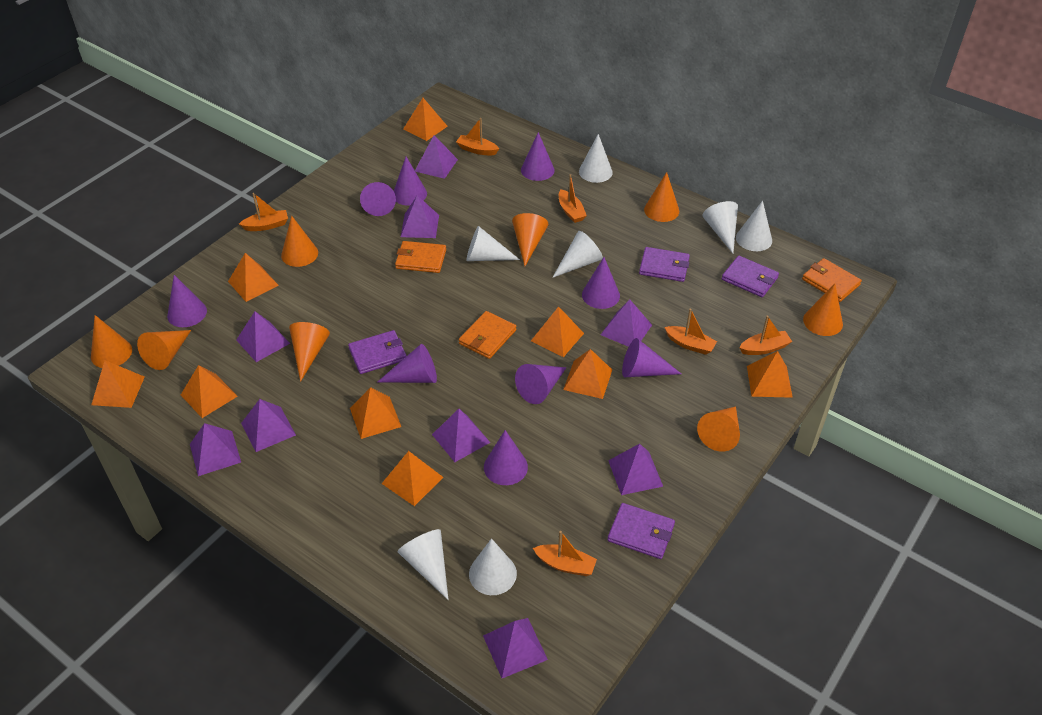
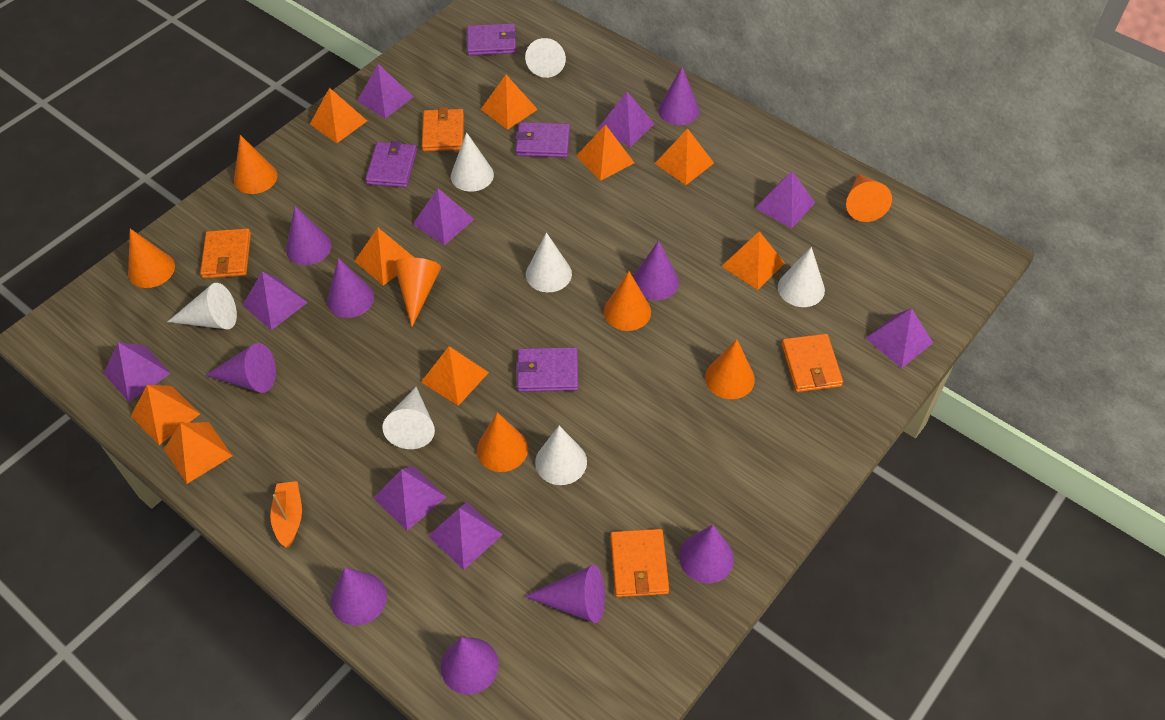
orange boat: 6 -> 1
orange cone: 8 -> 7
orange wallet: 3 -> 4

